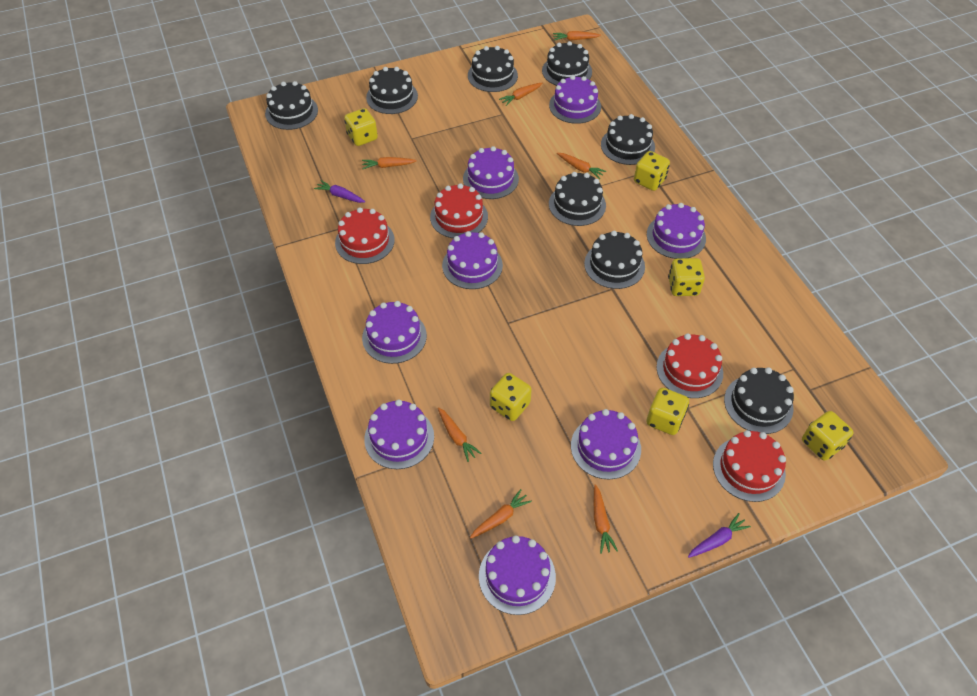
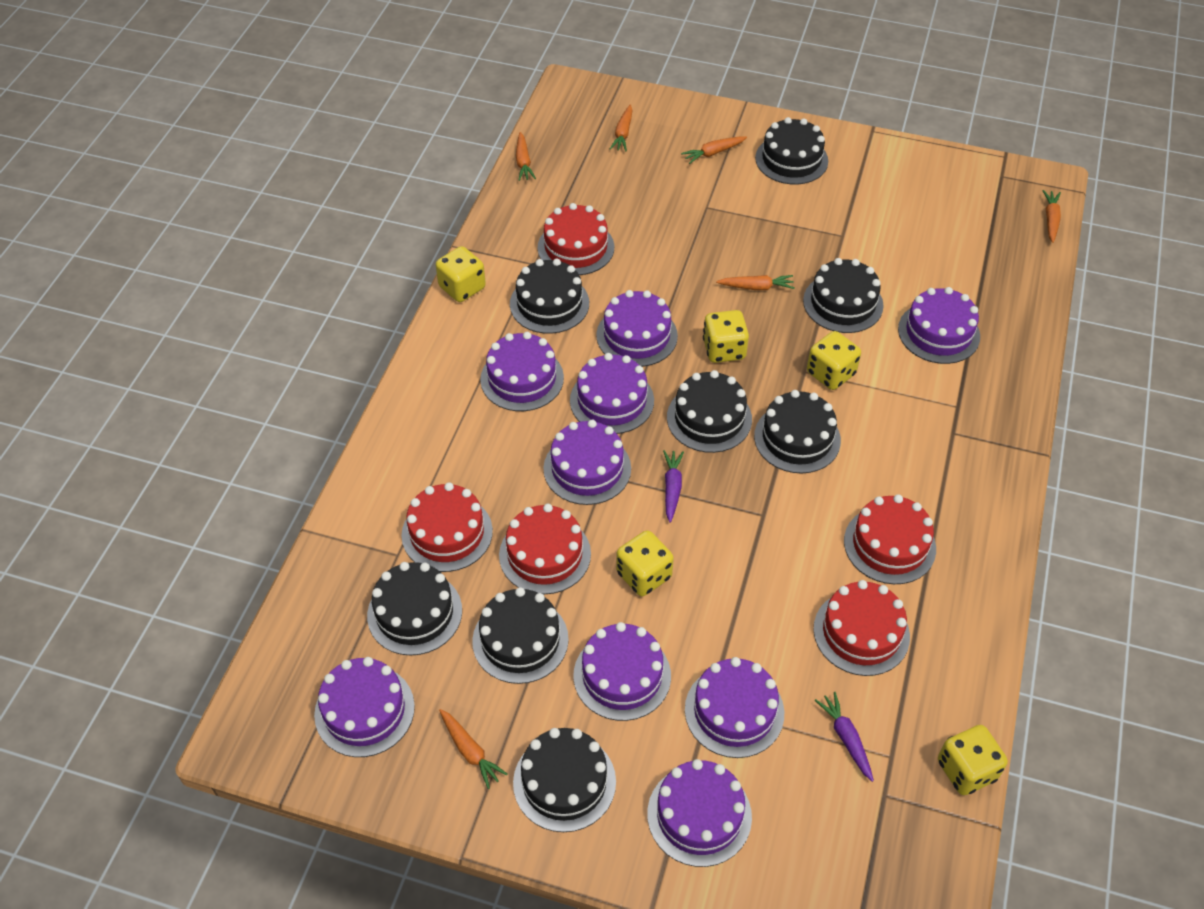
orange carrot: 7 -> 6
purple cake: 8 -> 9
red cake: 4 -> 5
yellow dice: 6 -> 5

